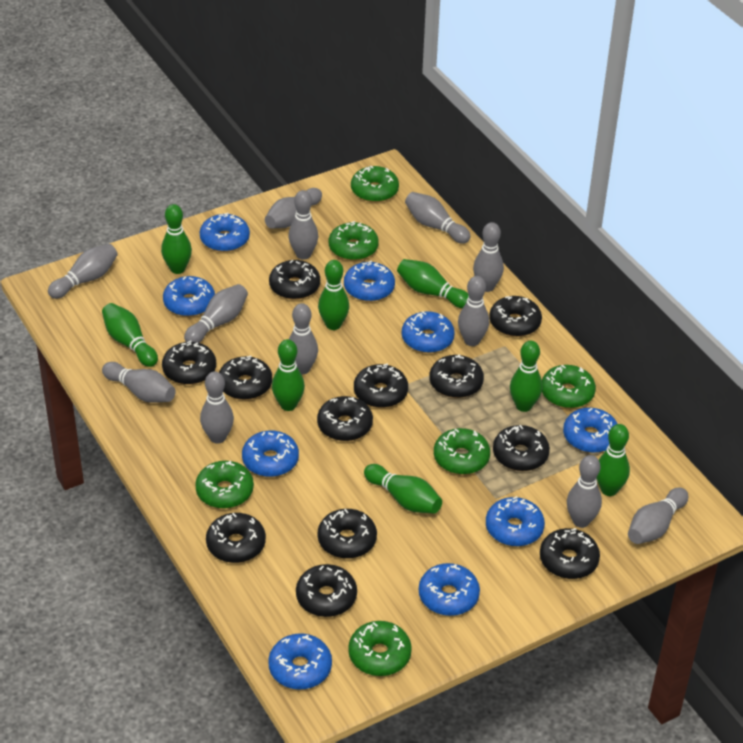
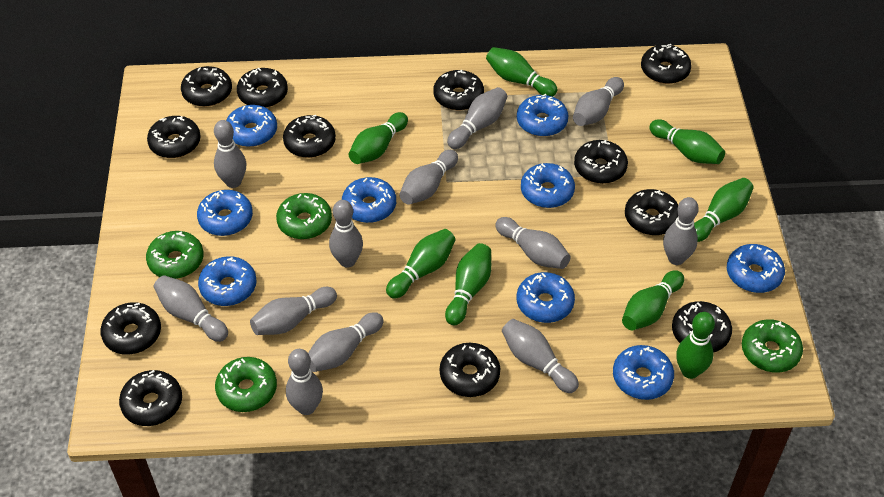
green donut: 6 -> 4

